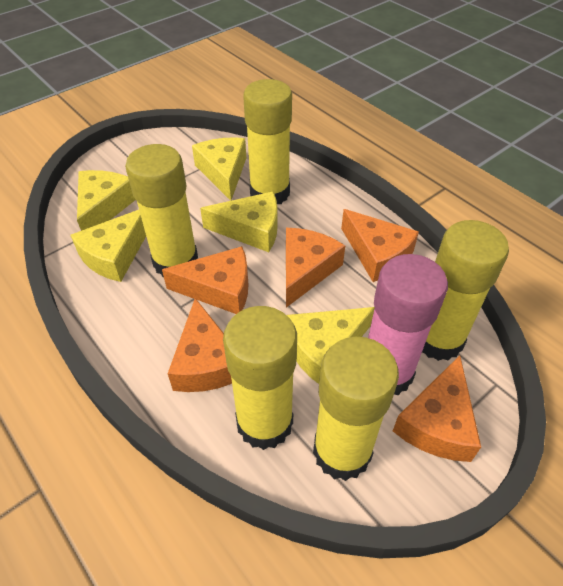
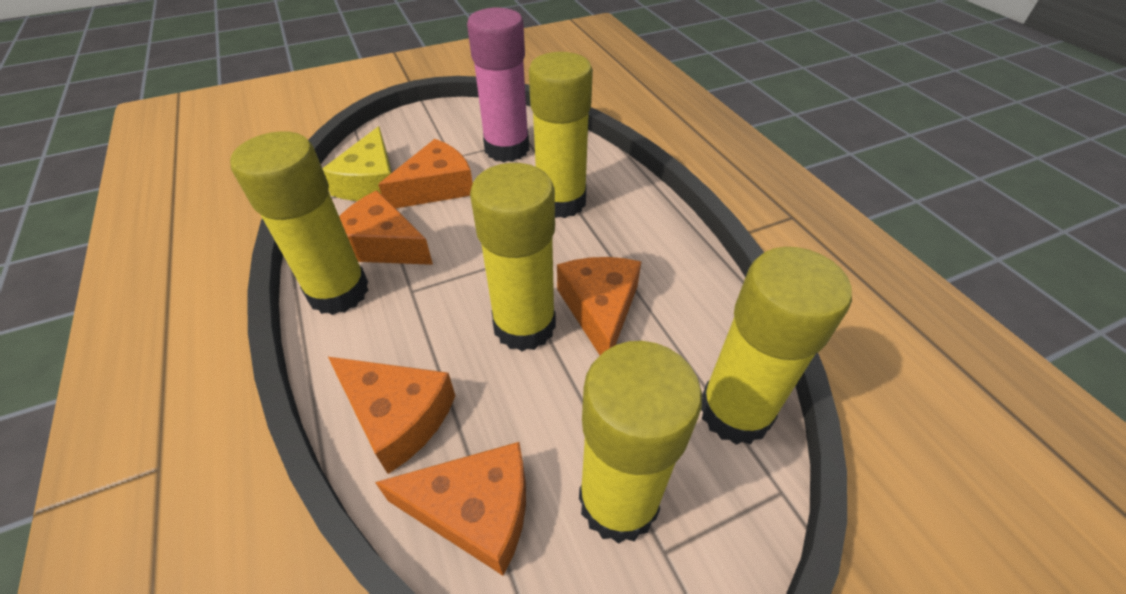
yellow cheese: 5 -> 1

